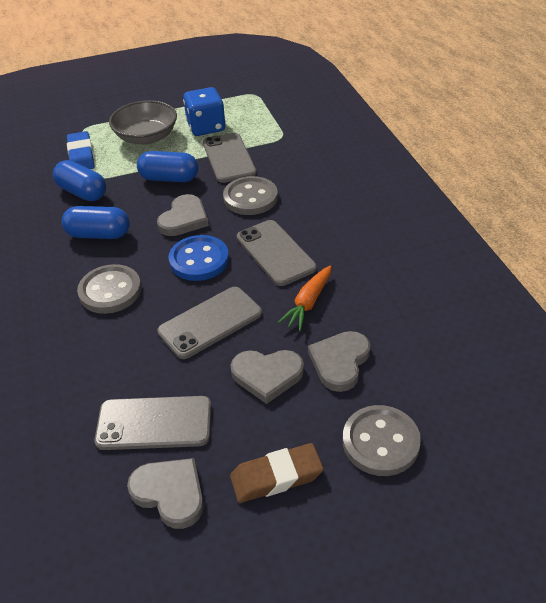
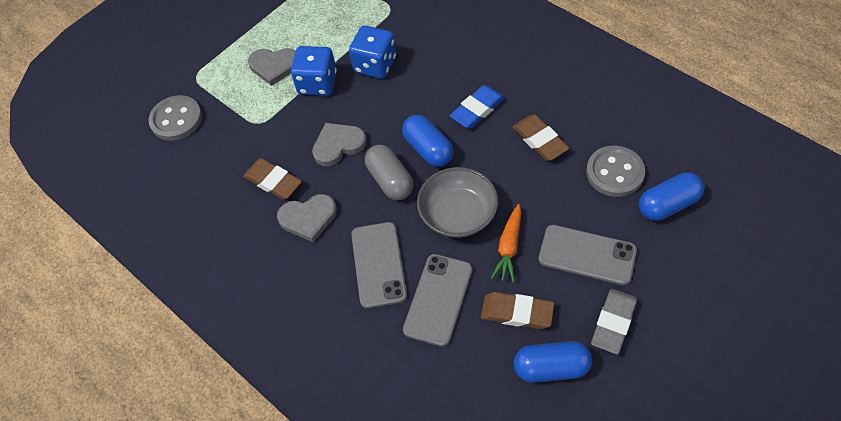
blue button: 1 -> 0
blue dice: 1 -> 2
brown eraser: 1 -> 3
grey button: 3 -> 2
grey capsule: 0 -> 1
grey eraser: 0 -> 1
grey heart: 4 -> 3
grey phone: 4 -> 3

